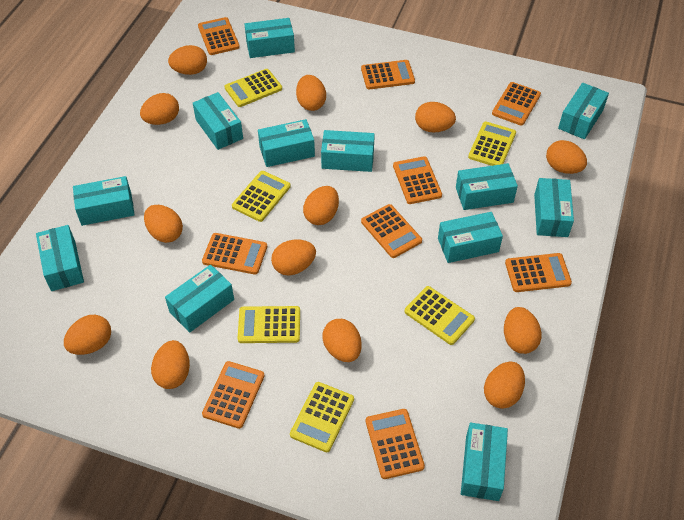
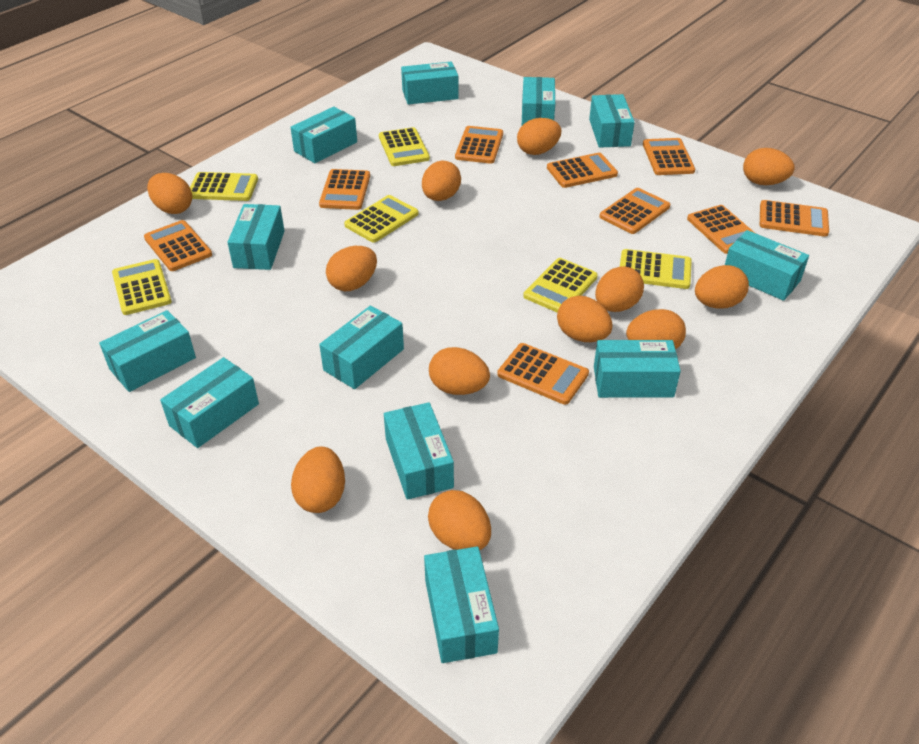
orange egg: 13 -> 12

